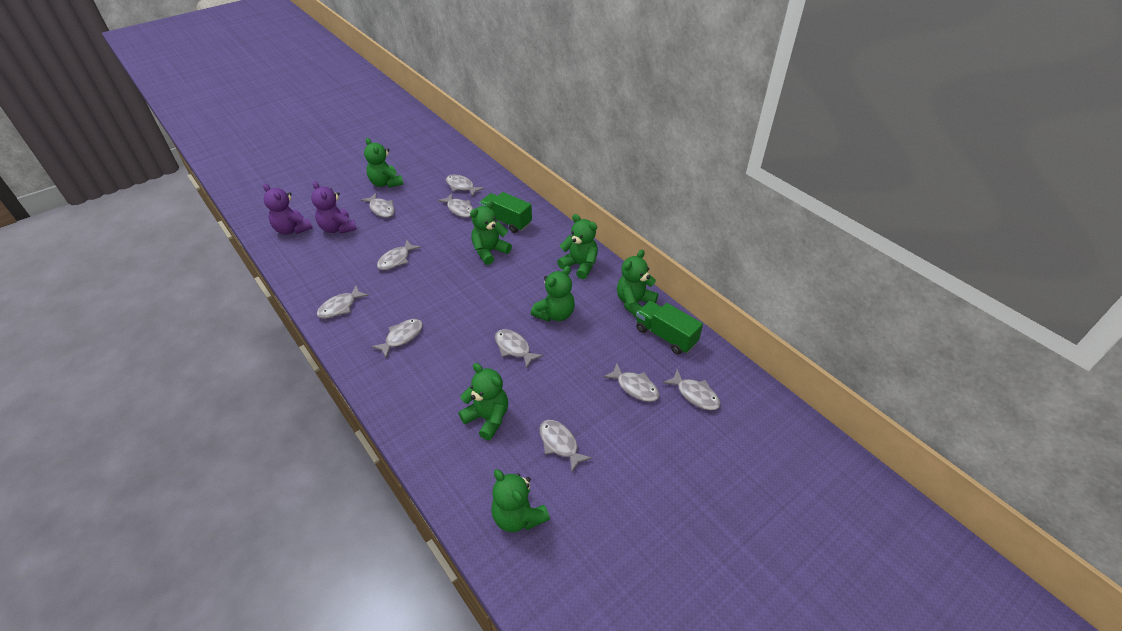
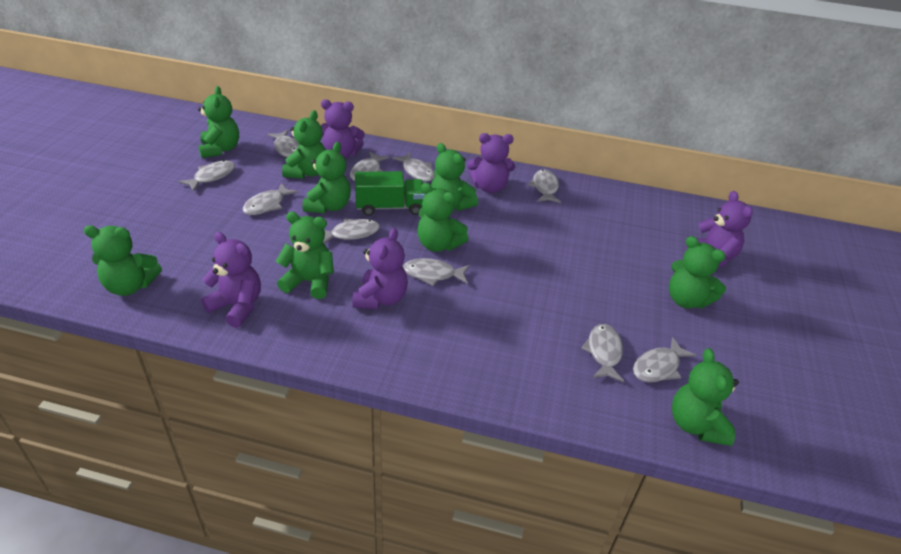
green teddy bear: 7 -> 9
green truck: 2 -> 1
purple teddy bear: 2 -> 5

